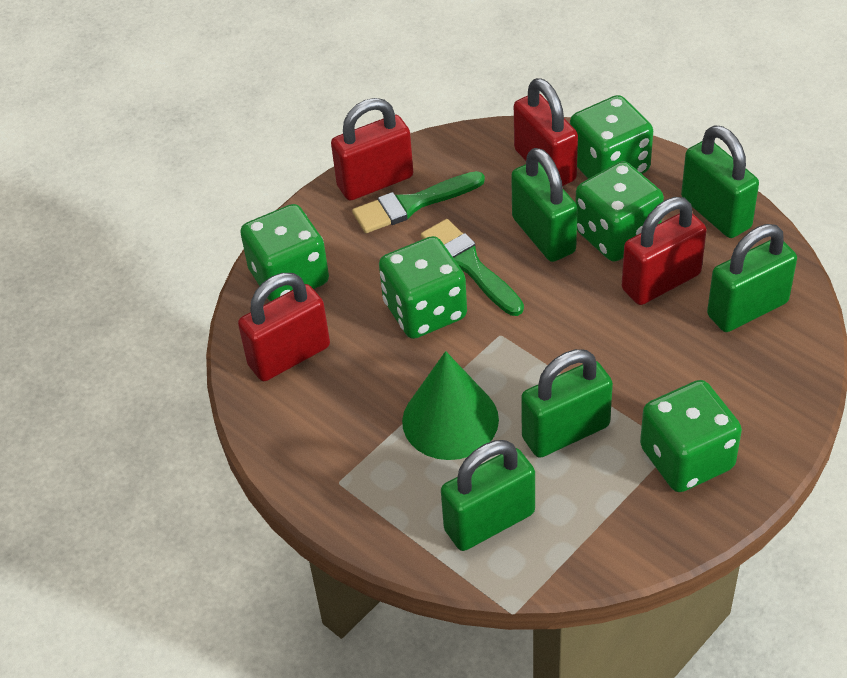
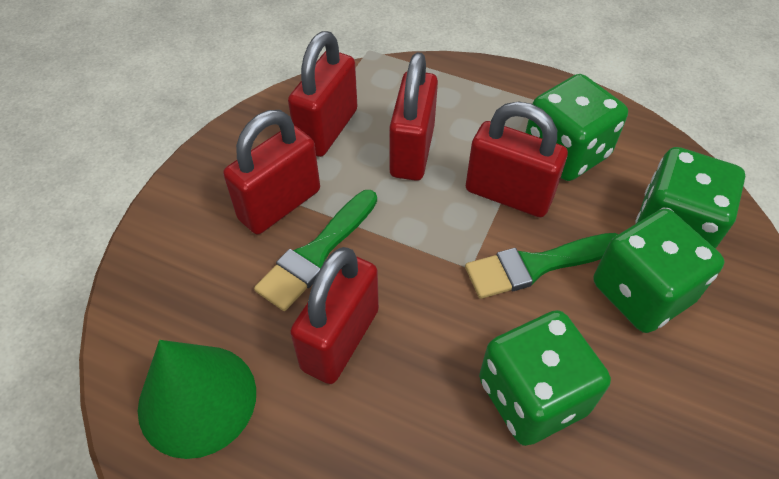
green dice: 5 -> 4
green padlock: 5 -> 0
red padlock: 4 -> 5

